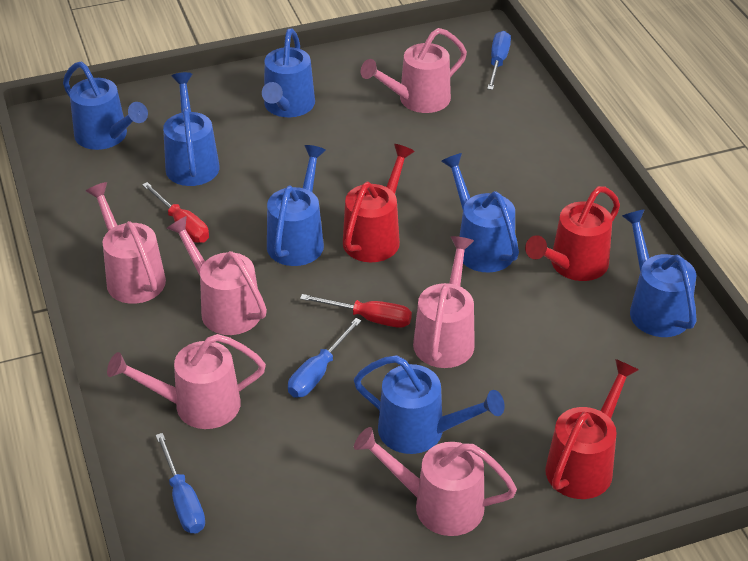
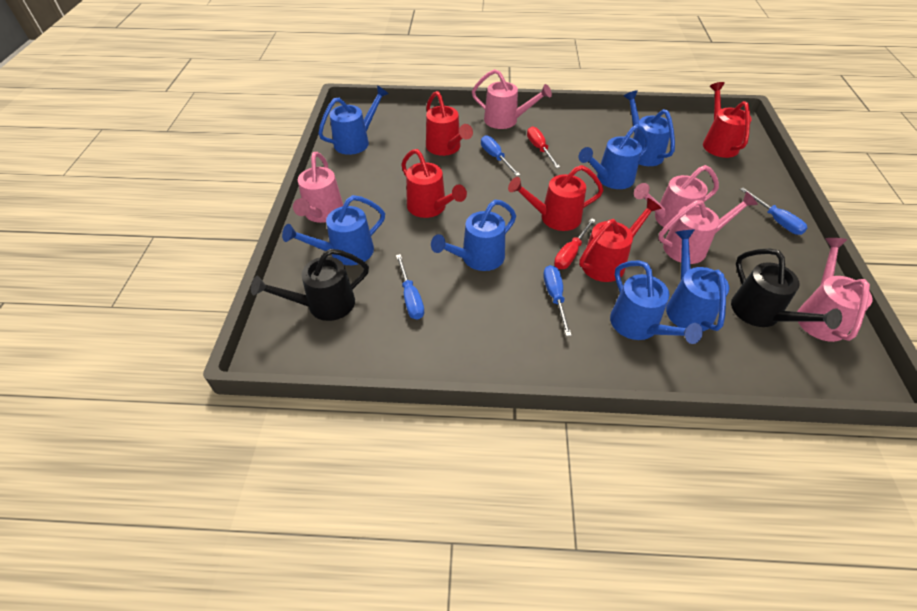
black watering can: 0 -> 2
blue screwdriver: 3 -> 4
pink watering can: 6 -> 5
red watering can: 3 -> 5

